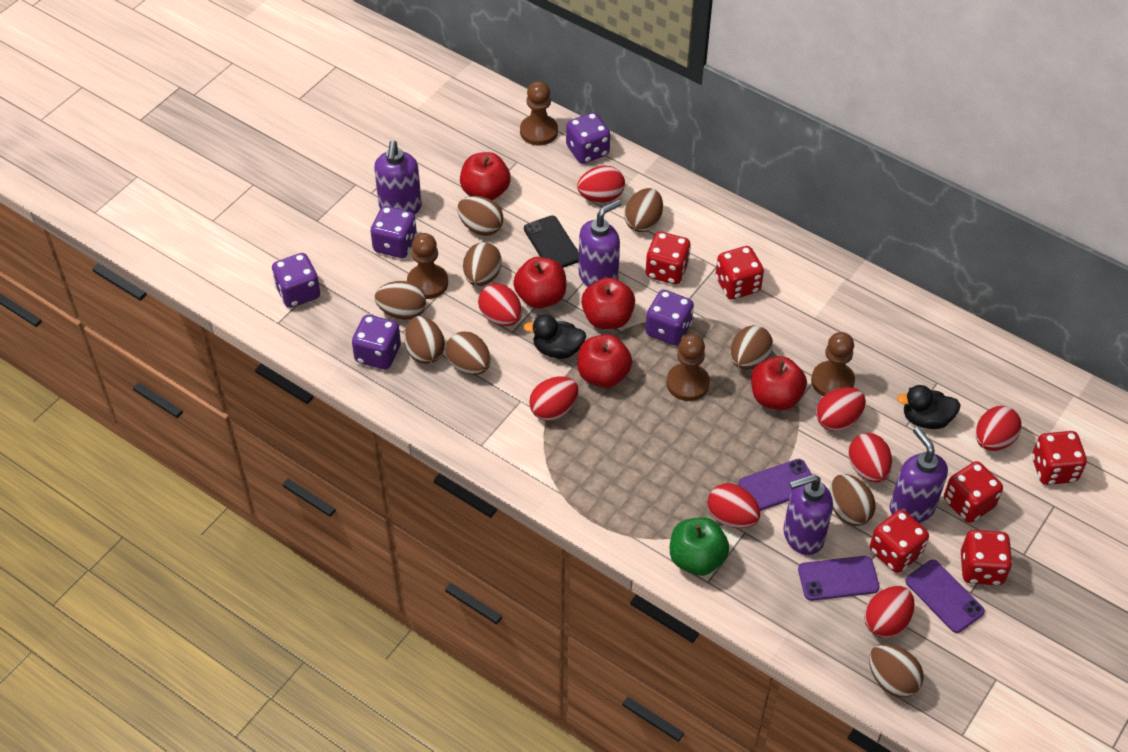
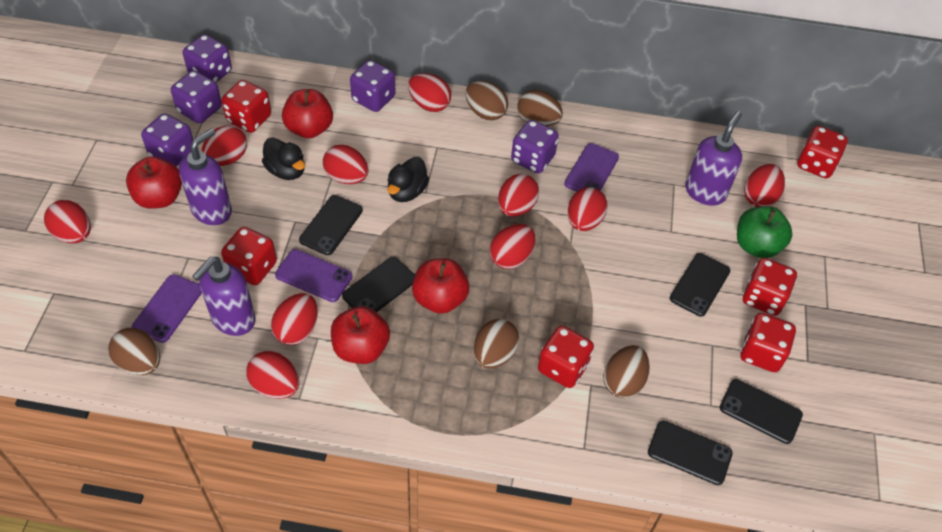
black phone: 1 -> 5
brown egg: 9 -> 5
brown pawn: 4 -> 0
purple soap dispenser: 4 -> 3
red apple: 5 -> 4
red egg: 8 -> 10

